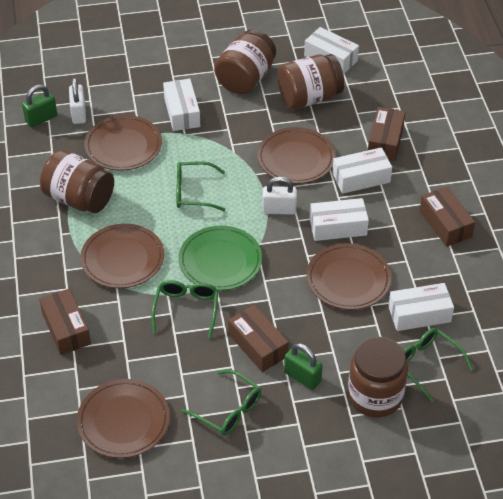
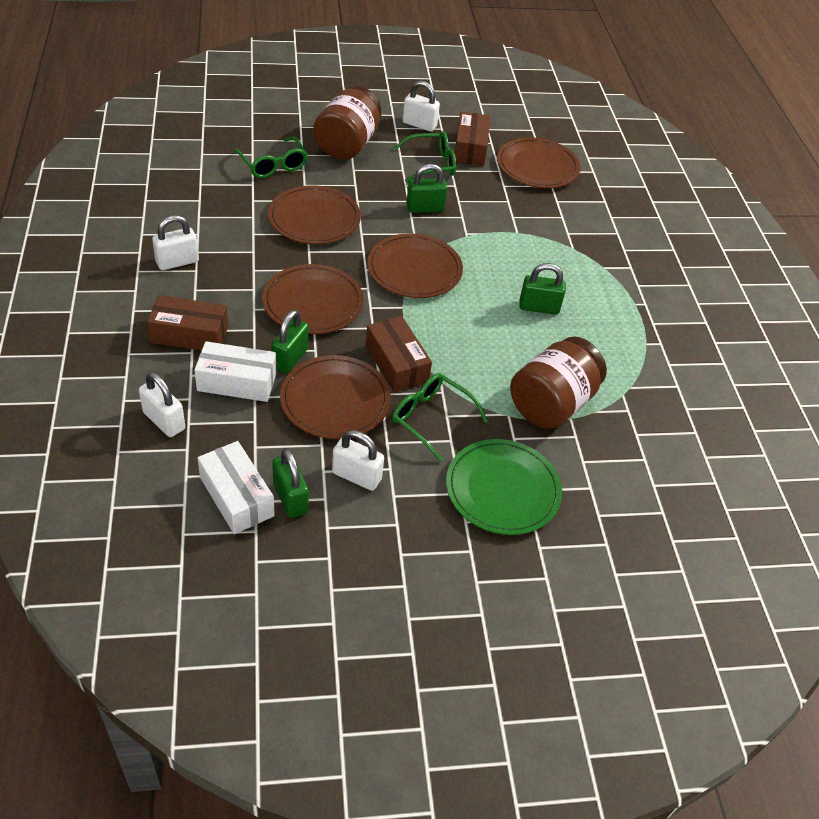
brown box: 4 -> 3
brown jar: 4 -> 2
green glasses: 4 -> 3
green padlock: 2 -> 4
white box: 5 -> 2
white padlock: 2 -> 4

